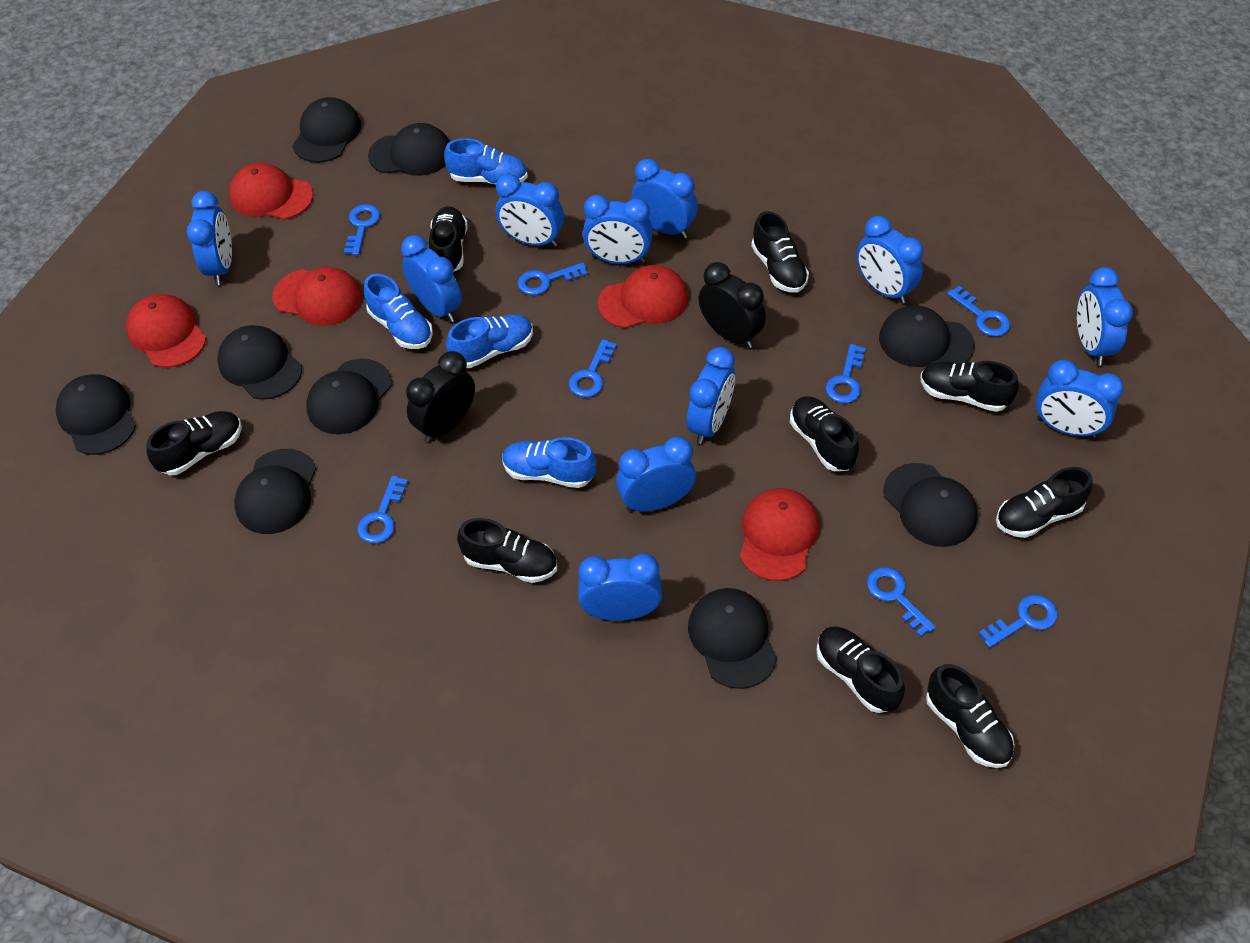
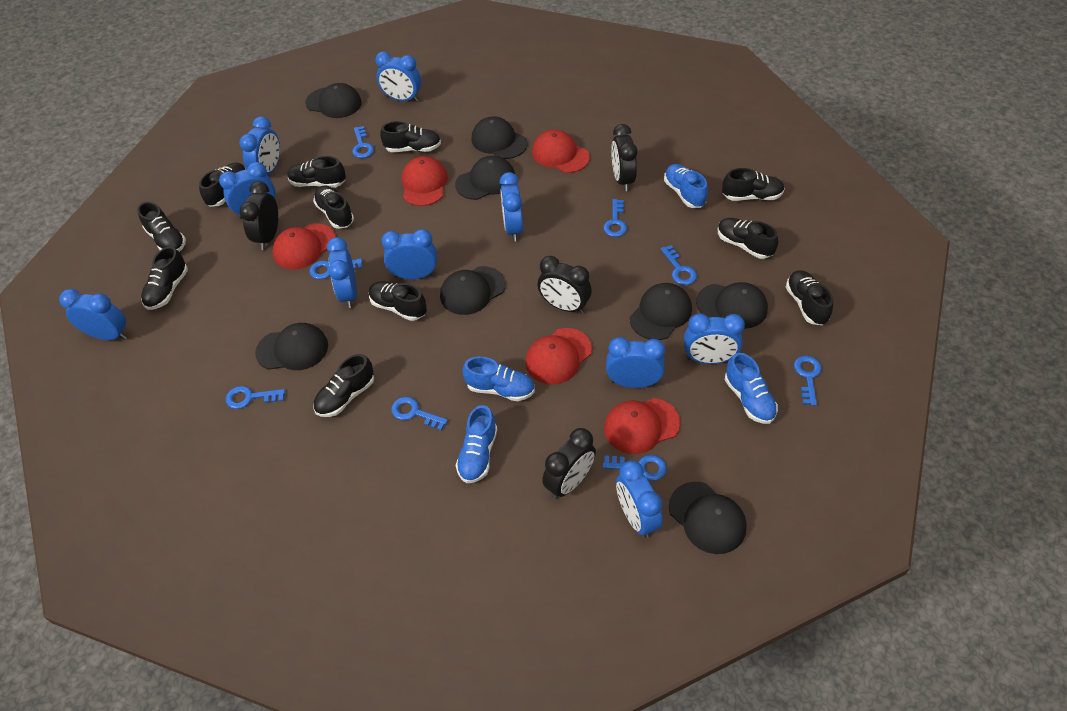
black cap: 9 -> 8
black clock: 2 -> 4
black shoe: 9 -> 11
blue clock: 11 -> 10

